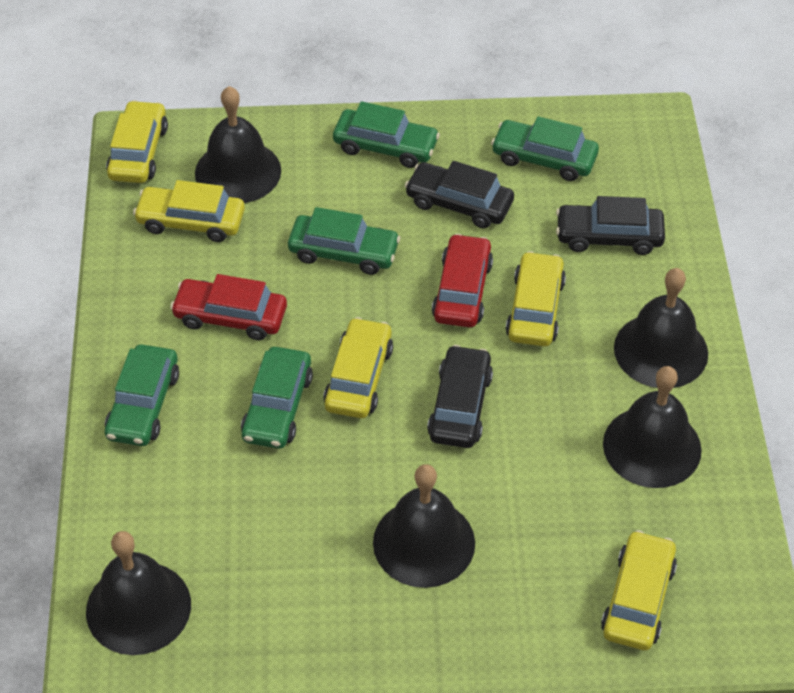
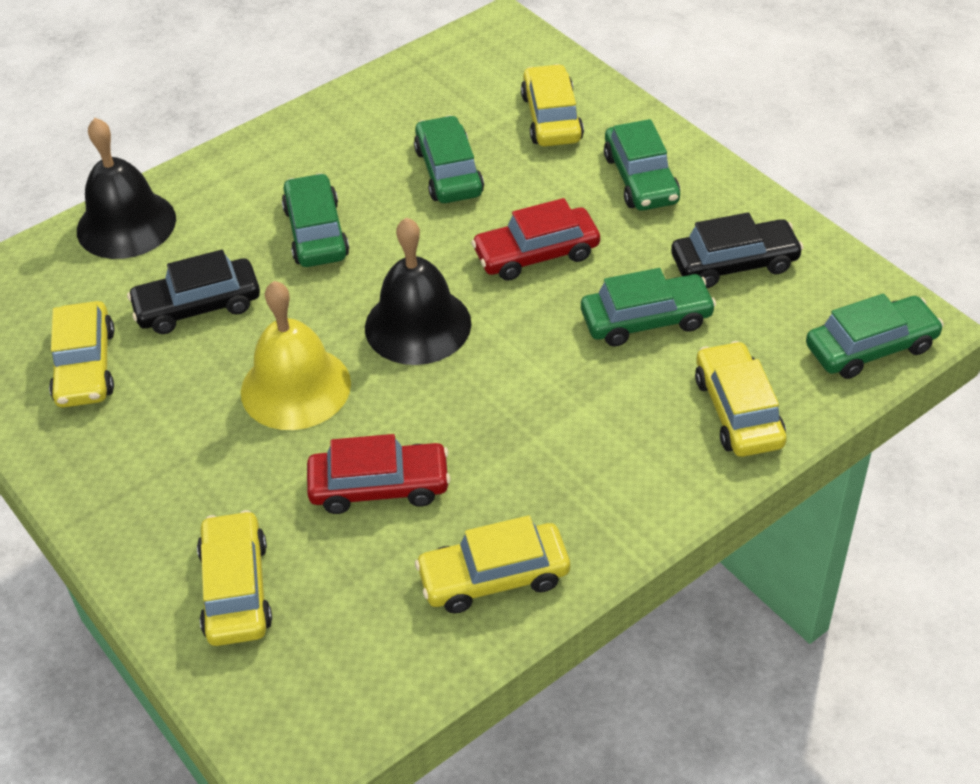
black bell: 5 -> 2
black car: 3 -> 2
yellow bell: 0 -> 1

